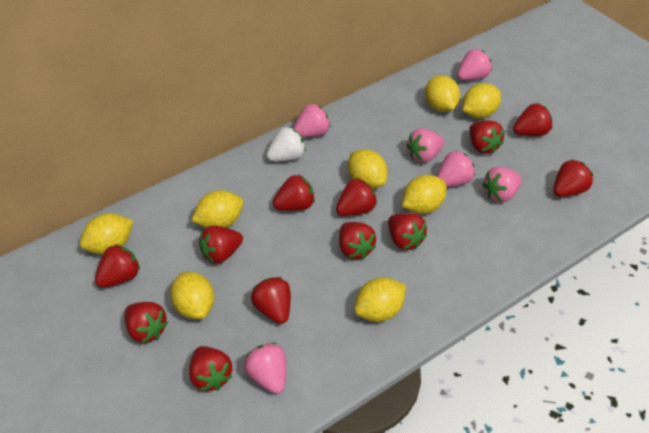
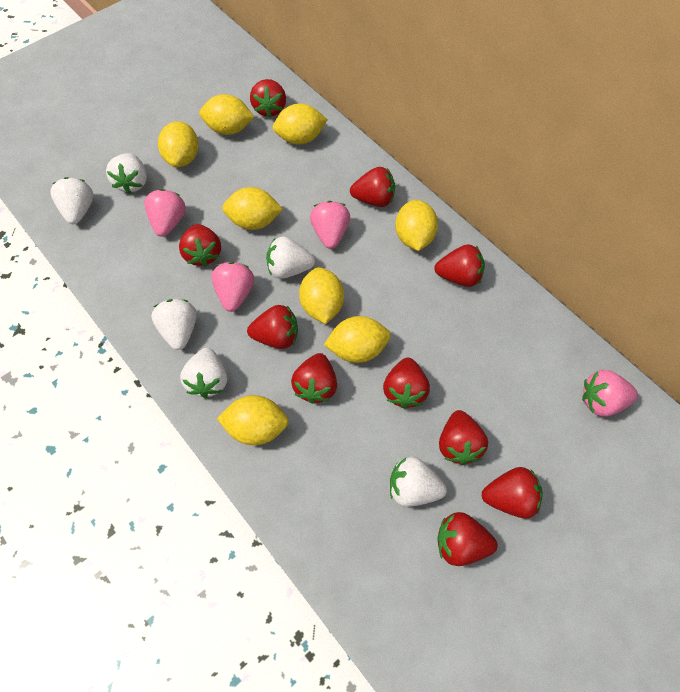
pink strawberry: 6 -> 4
red strawberry: 12 -> 10
white strawberry: 1 -> 6

